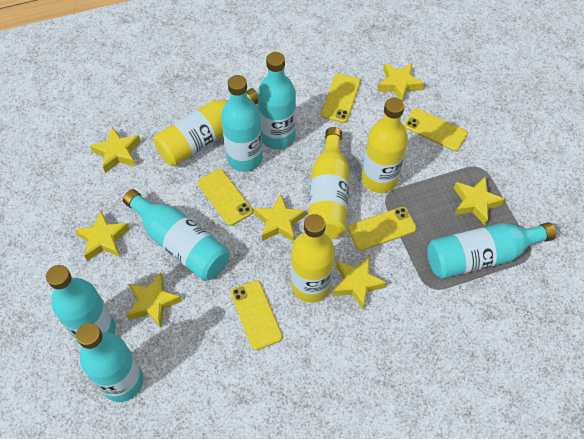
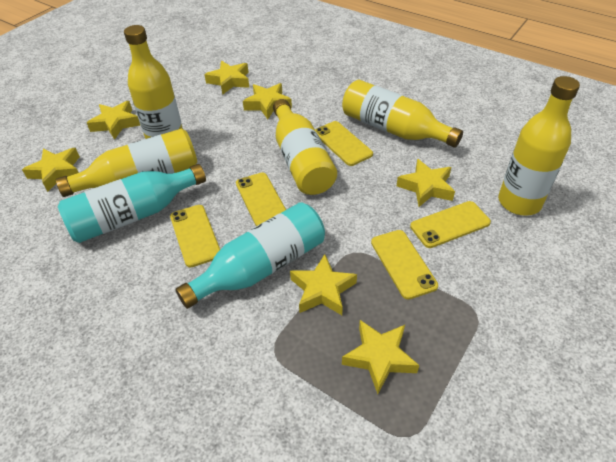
turquoise bottle: 6 -> 2
yellow bottle: 4 -> 5

